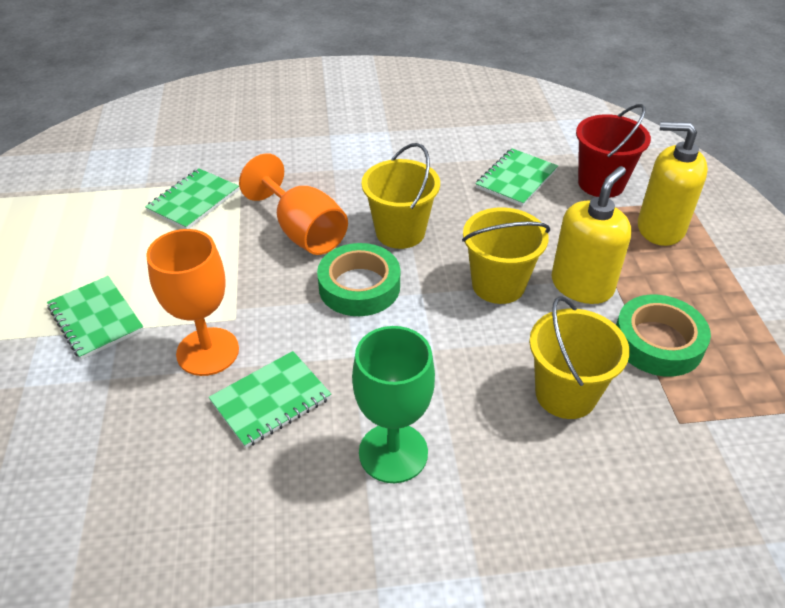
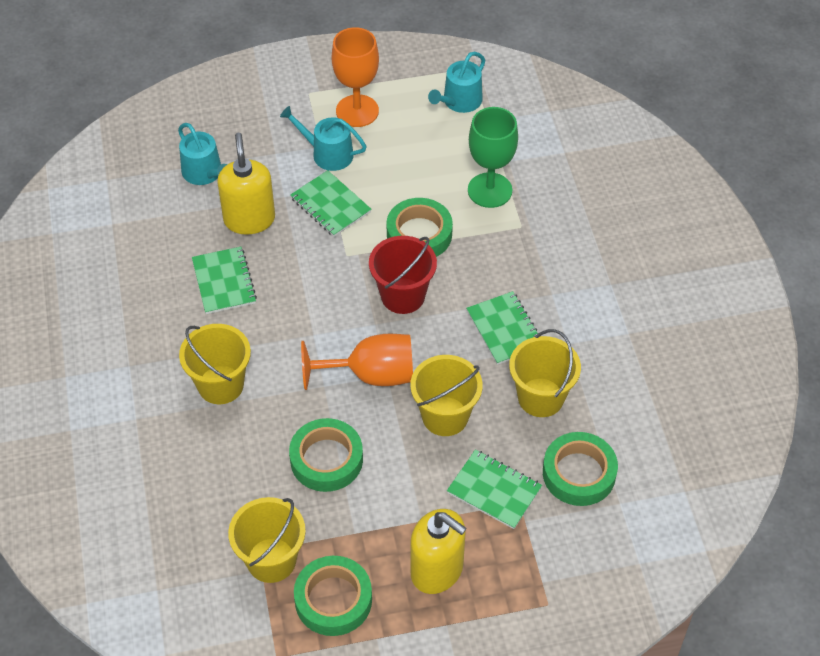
green tape: 2 -> 4
turquoise watering can: 0 -> 3
yellow bucket: 3 -> 4

